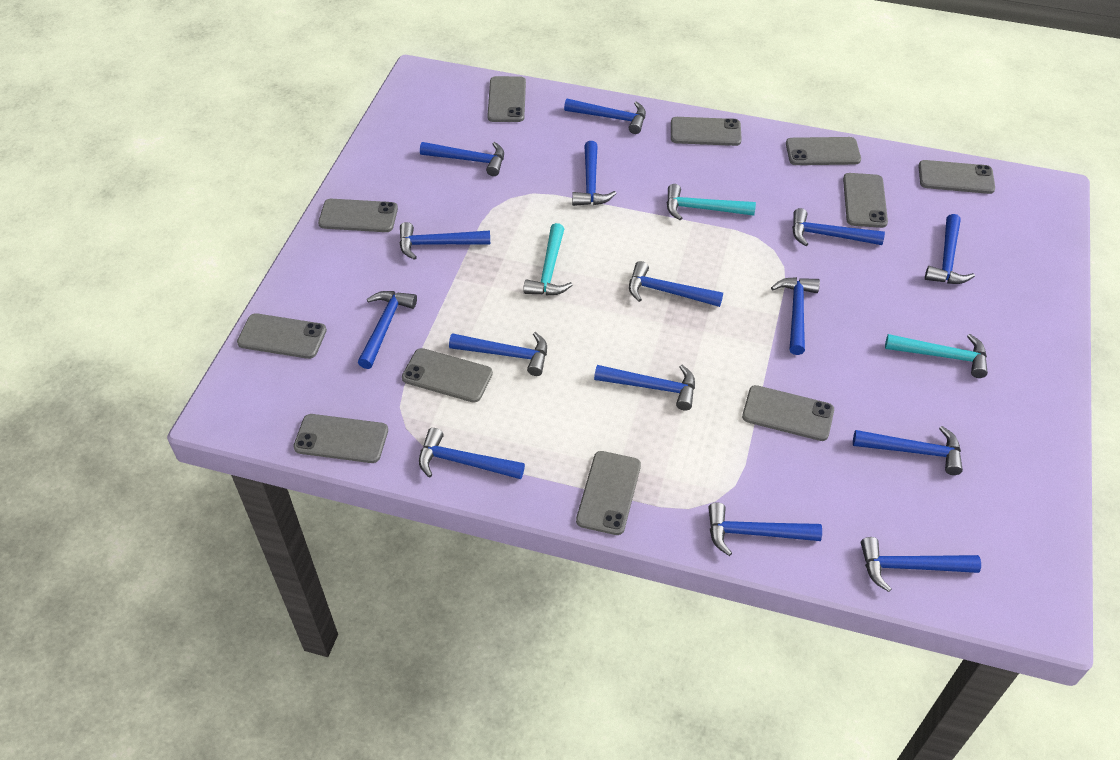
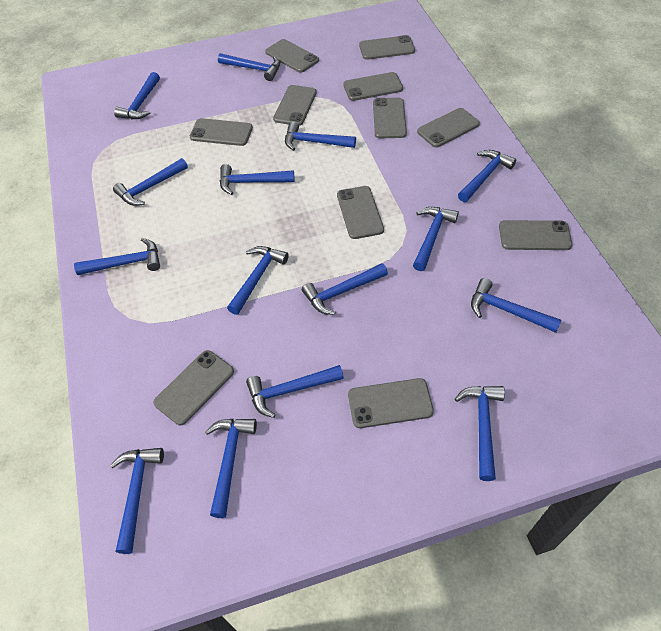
turquoise hammer: 3 -> 0

